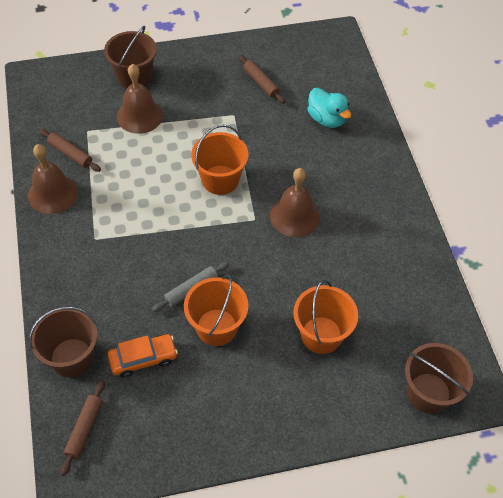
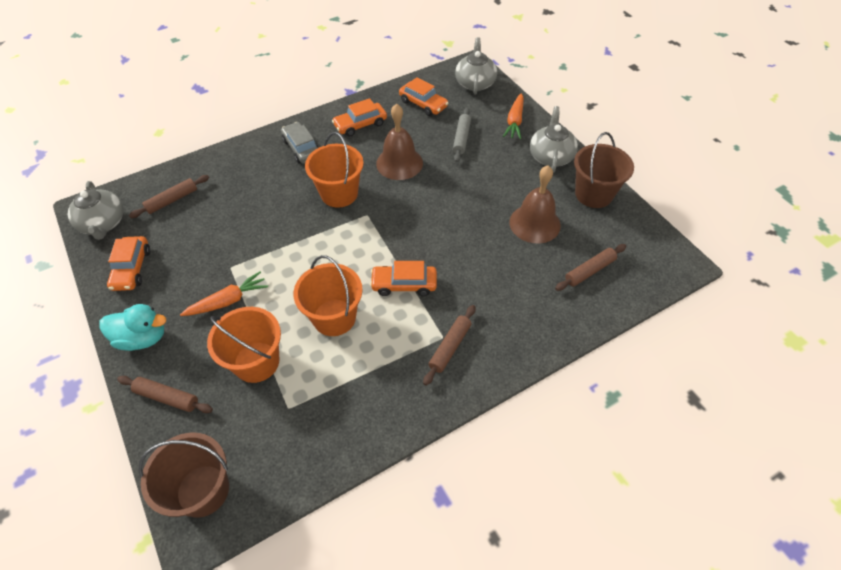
brown bell: 3 -> 2
brown bucket: 3 -> 2
brown rolling pin: 3 -> 4
grey car: 0 -> 1
grey teapot: 0 -> 3
orange car: 1 -> 4
orange carrot: 0 -> 2

